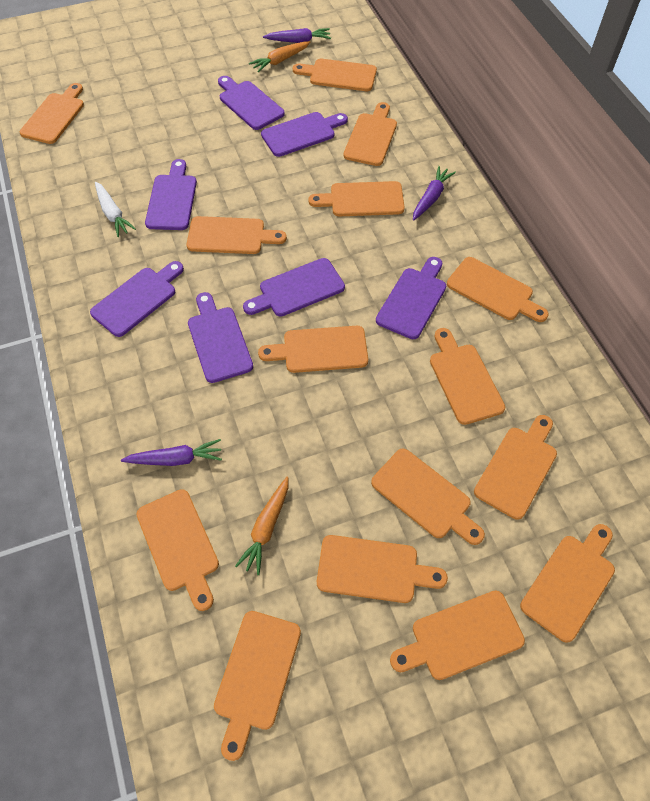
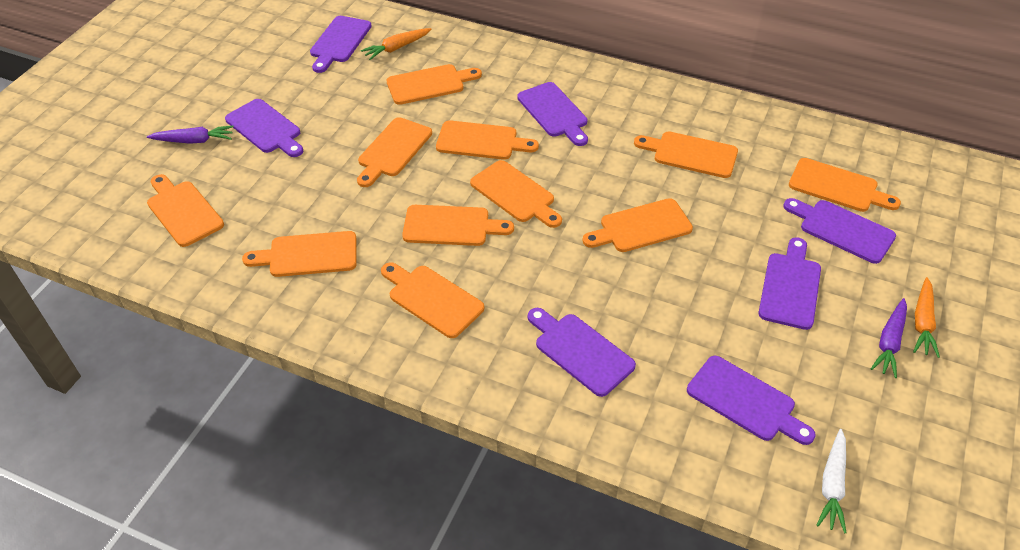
orange cutting board: 15 -> 11
purple carrot: 3 -> 2

